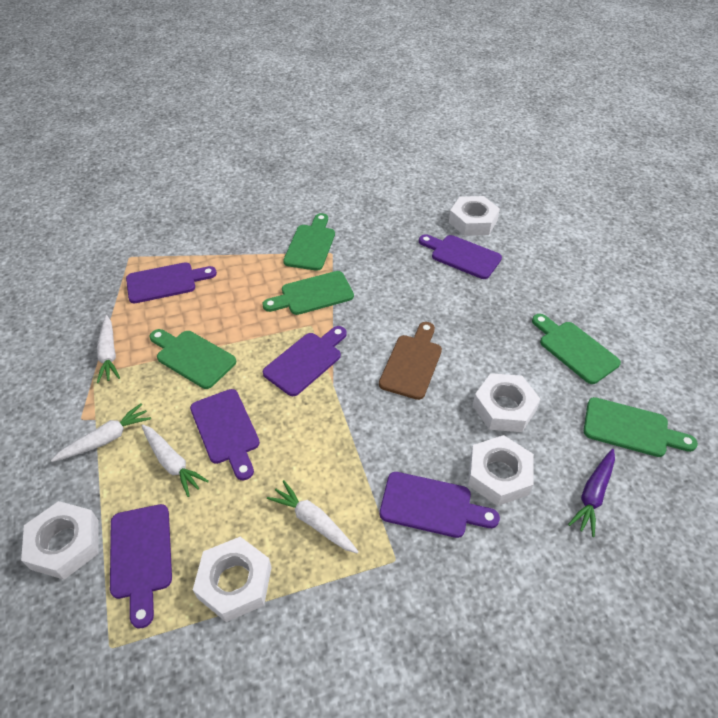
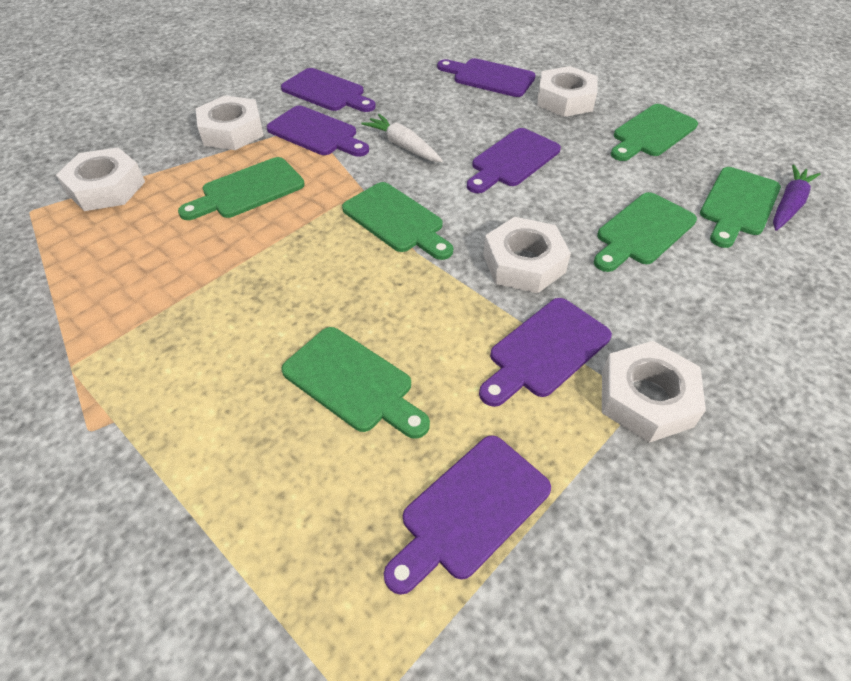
brown cutting board: 1 -> 0
green cutting board: 5 -> 6
white carrot: 4 -> 1

